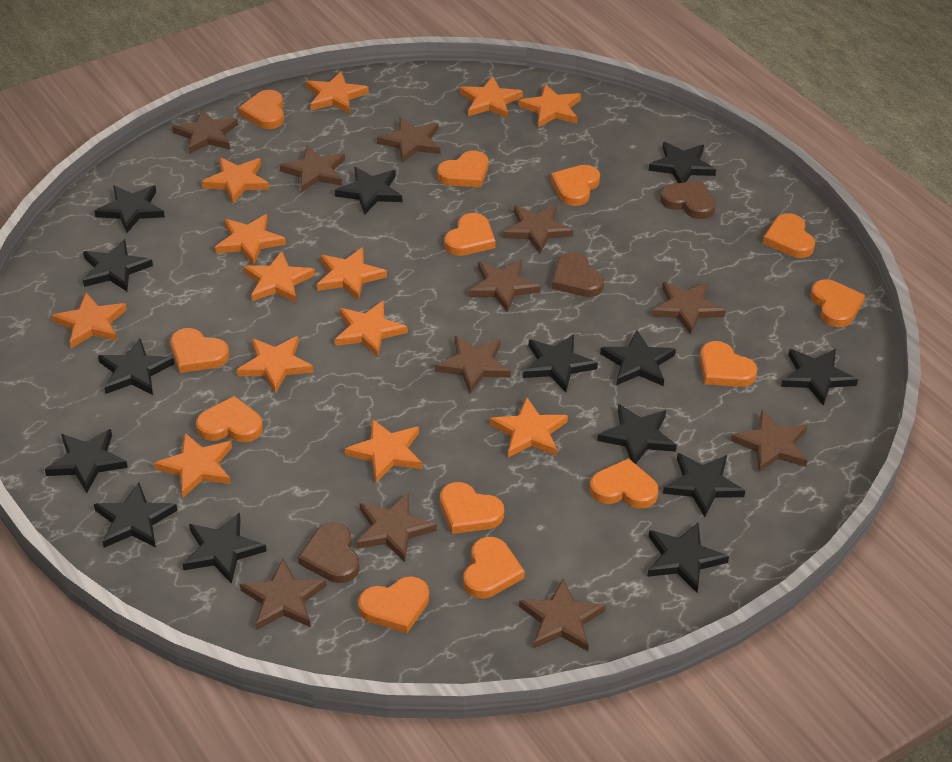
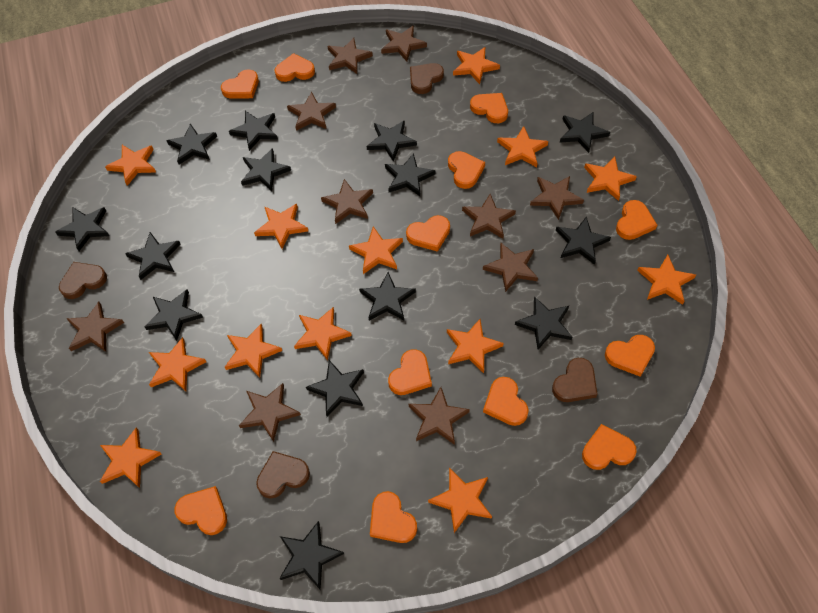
brown heart: 3 -> 4
brown star: 11 -> 10
orange heart: 13 -> 12

